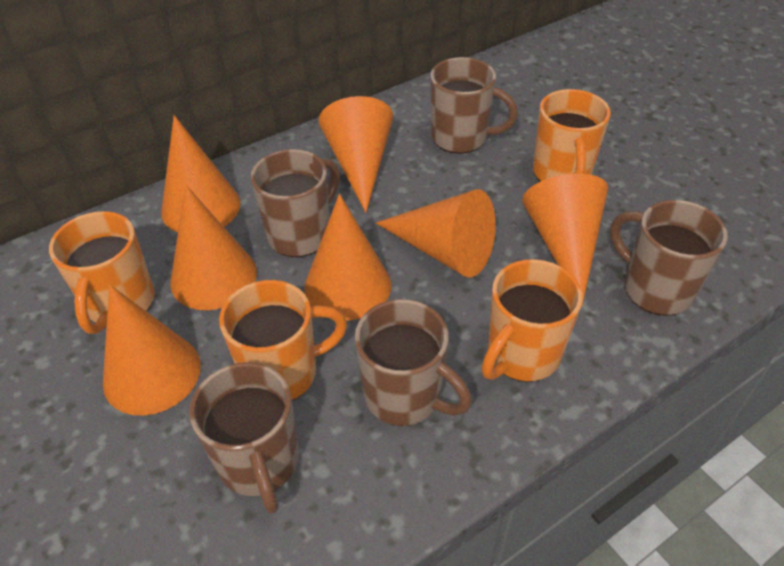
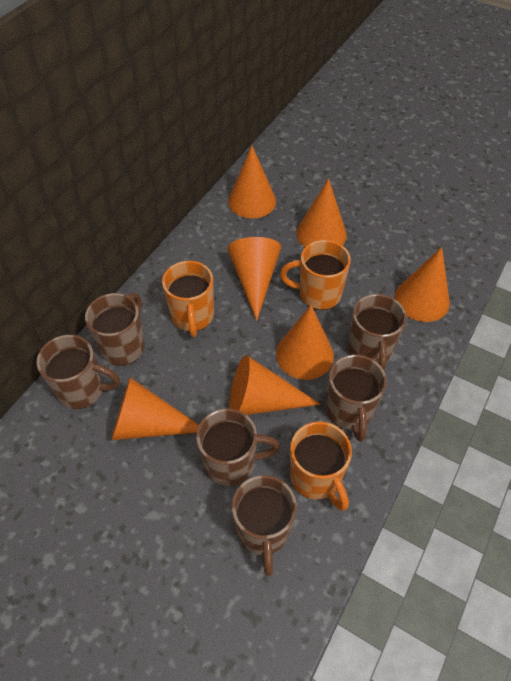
brown mug: 5 -> 6
orange mug: 4 -> 3

